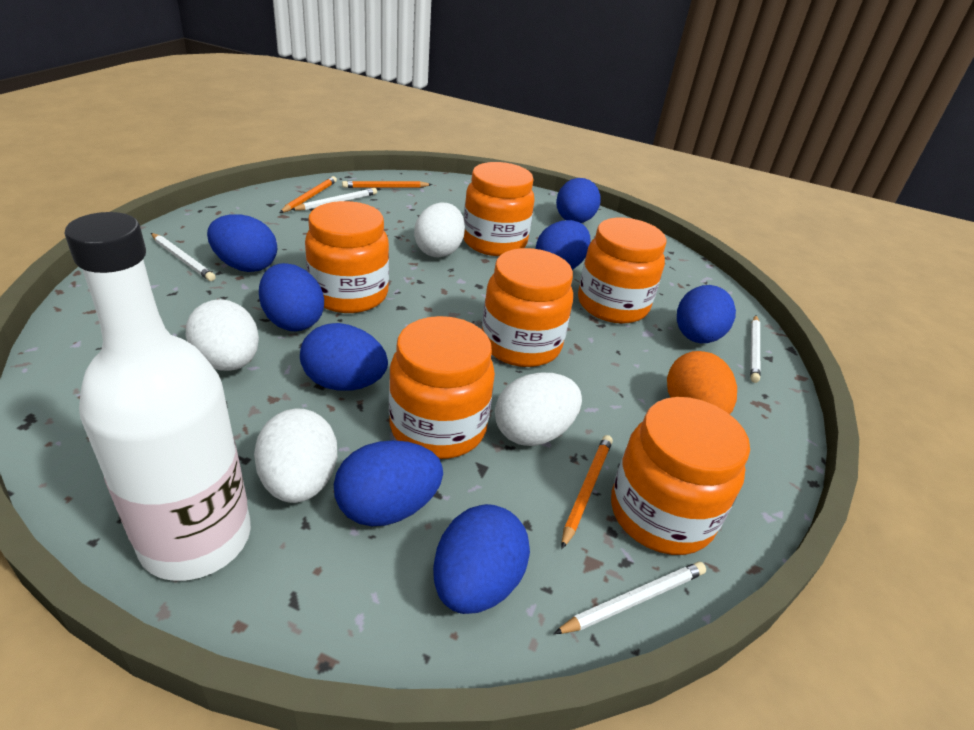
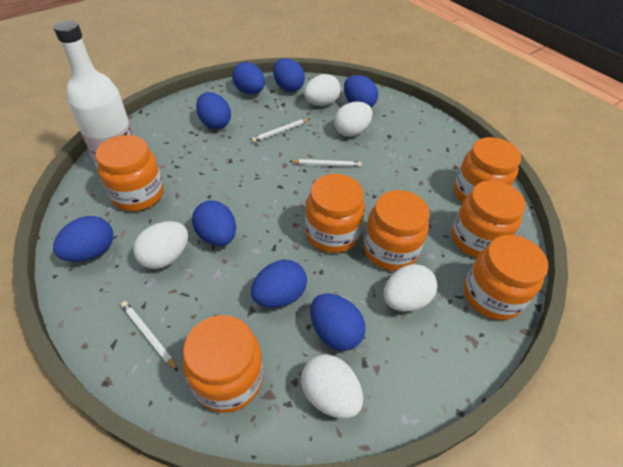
orange egg: 1 -> 0
orange jar: 6 -> 7
orange pencil: 3 -> 0
white egg: 4 -> 5
white pencil: 4 -> 3

